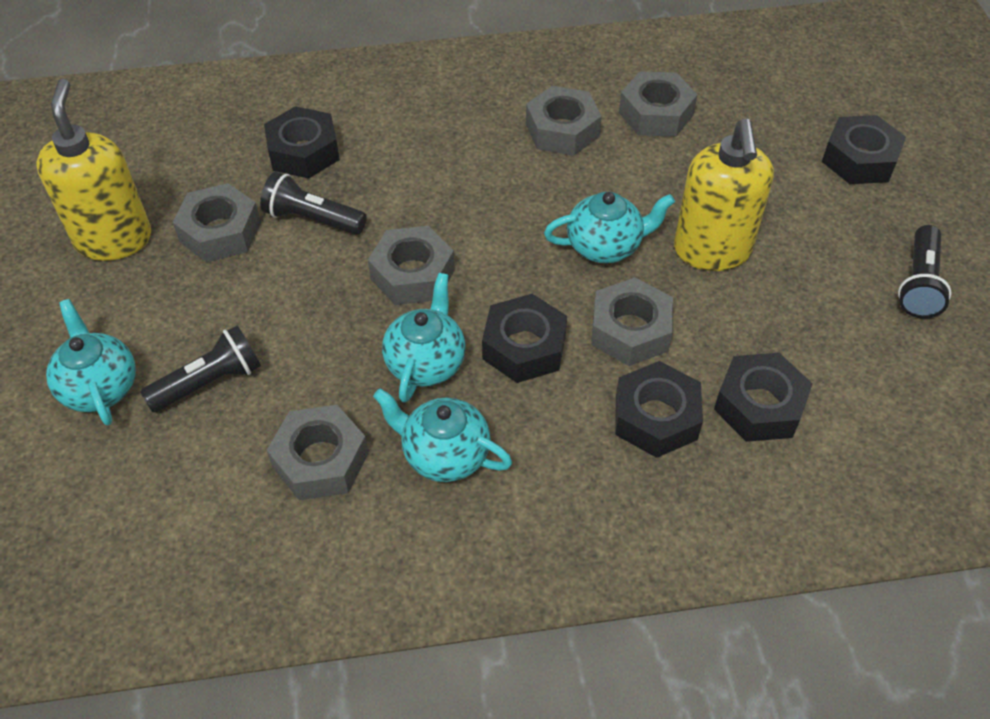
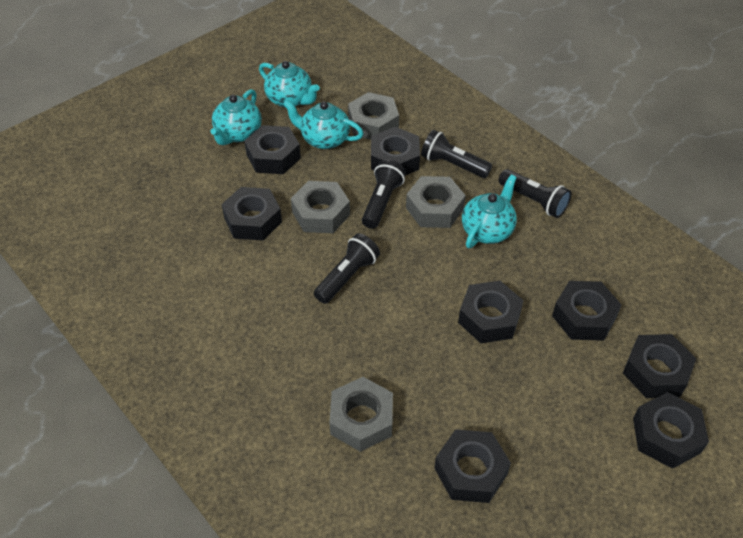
black flashlight: 3 -> 4
black nut: 5 -> 8
grey nut: 6 -> 4
yellow soap dispenser: 2 -> 0

